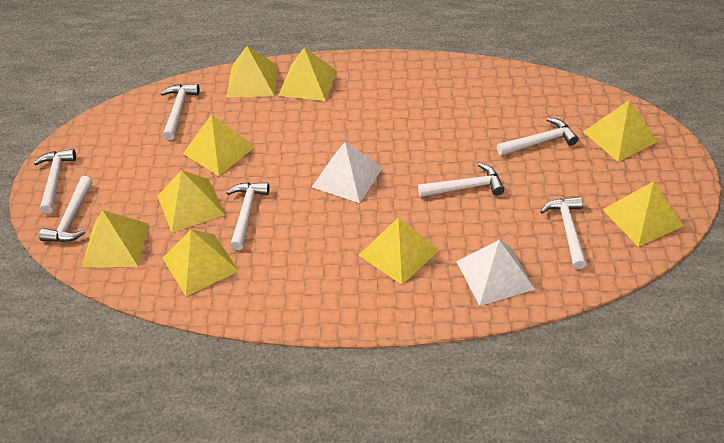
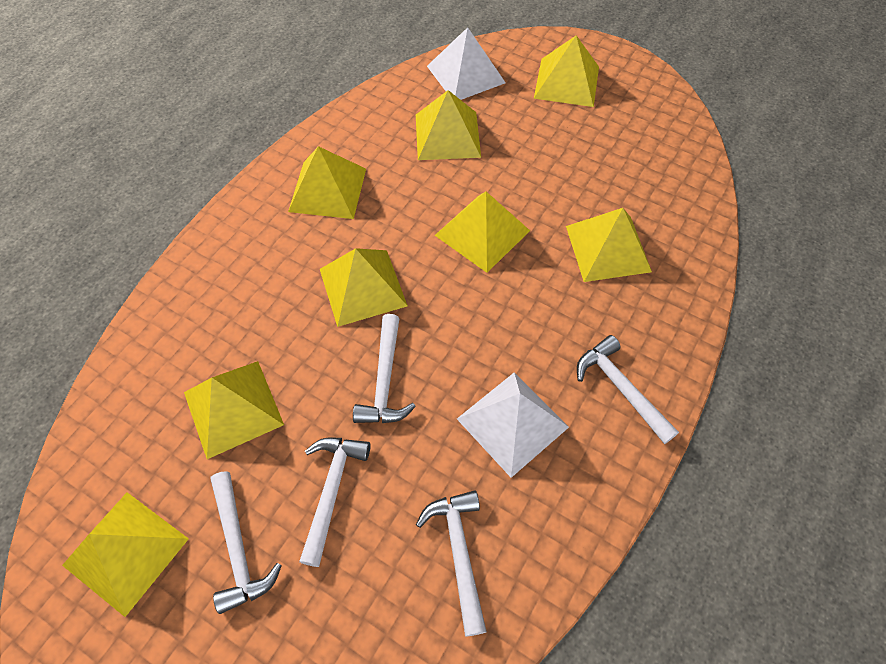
white hammer: 7 -> 5
yellow pyramid: 9 -> 8

